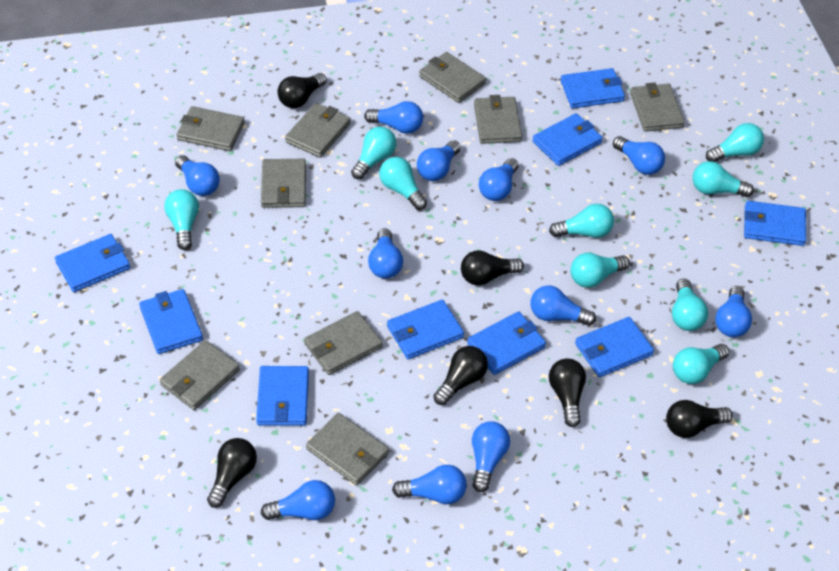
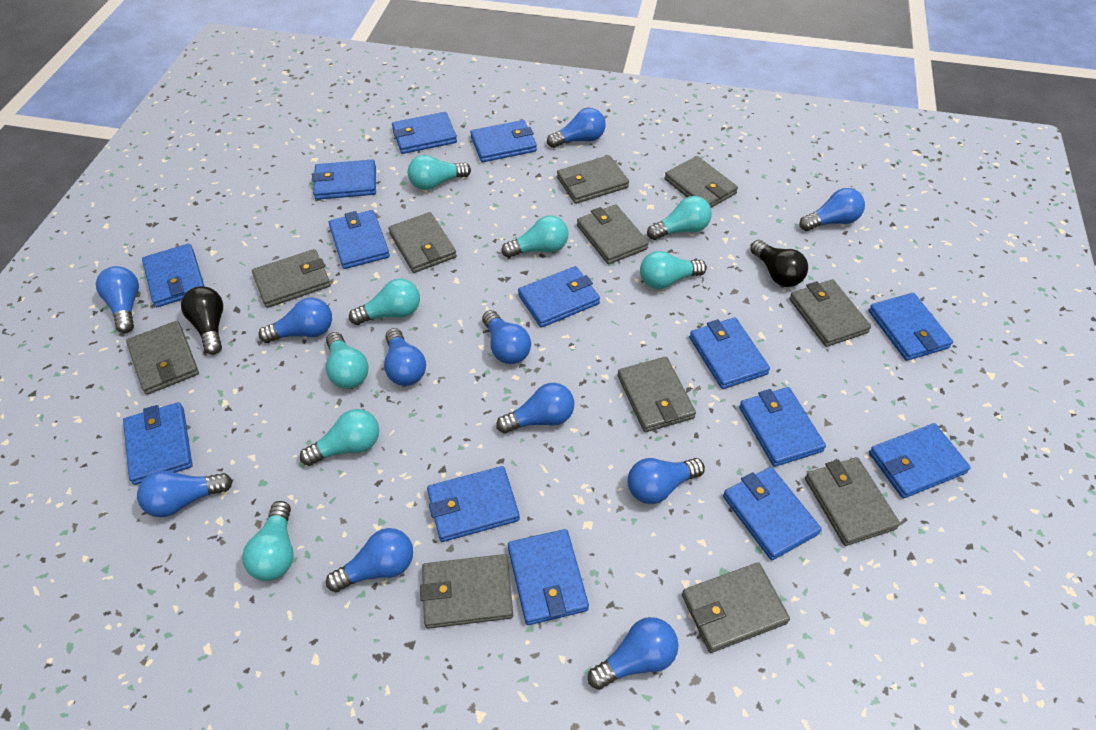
black light bulb: 6 -> 2
blue wallet: 9 -> 14
grey wallet: 9 -> 11
turquoise light bulb: 9 -> 8

